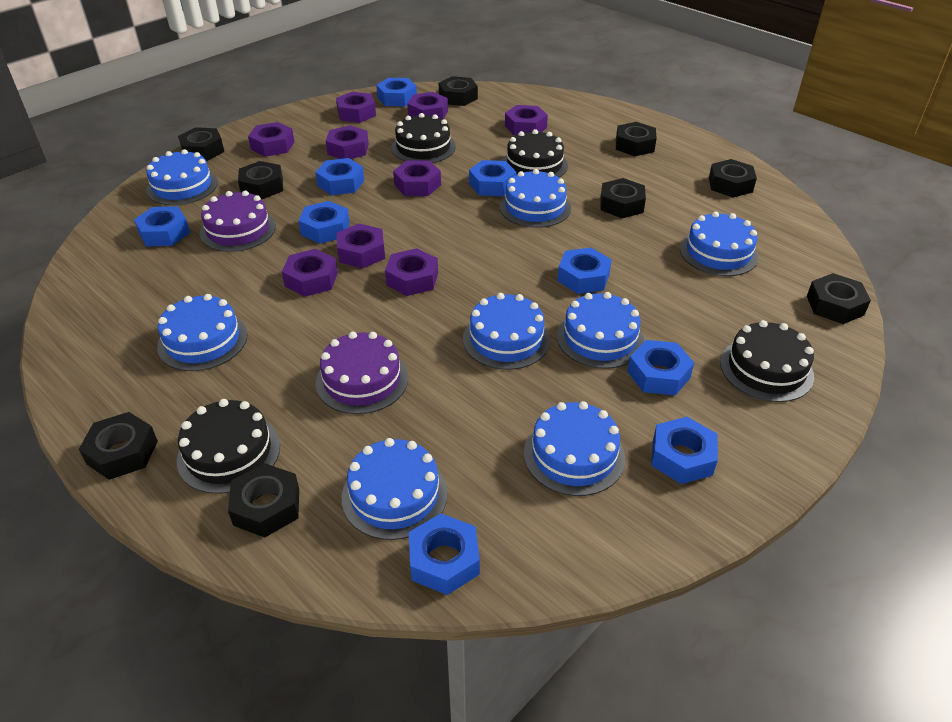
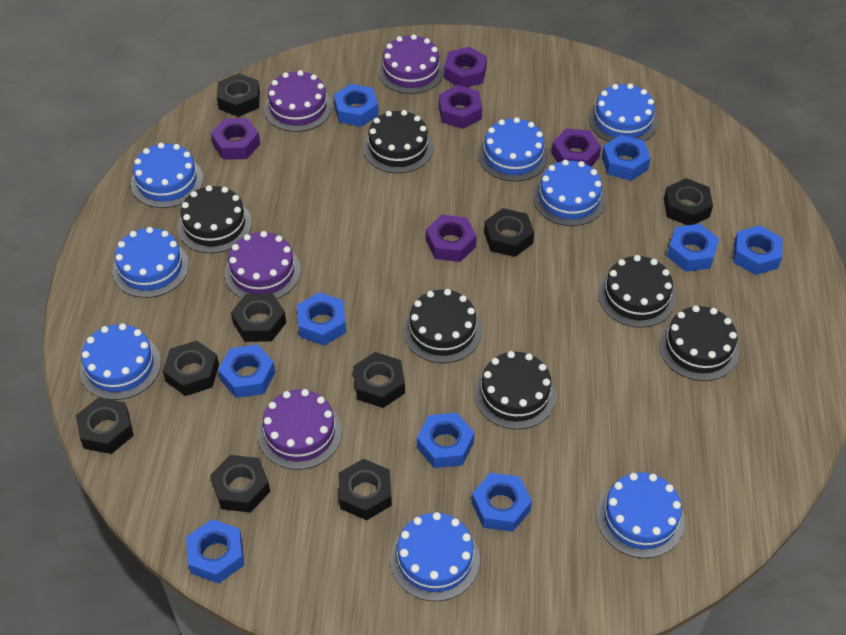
black cake: 4 -> 6
purple cake: 2 -> 4
purple nut: 9 -> 5

